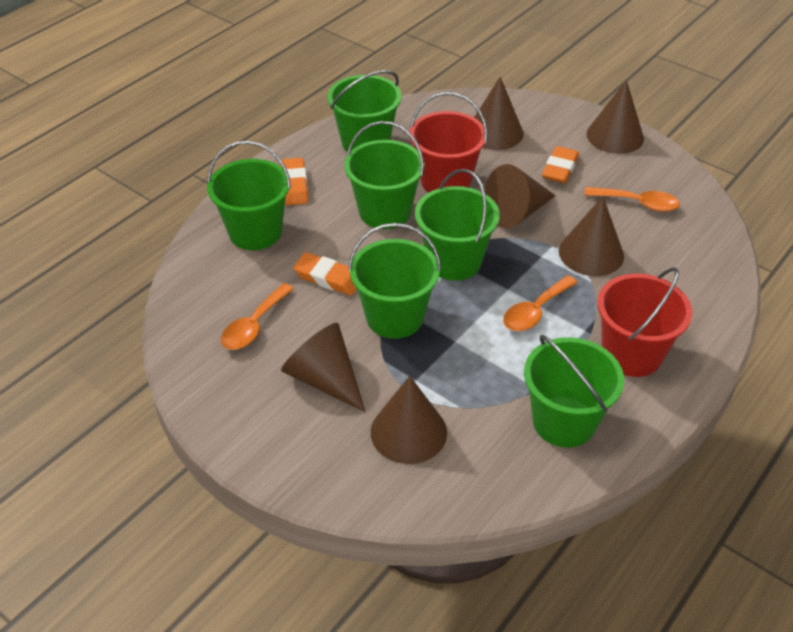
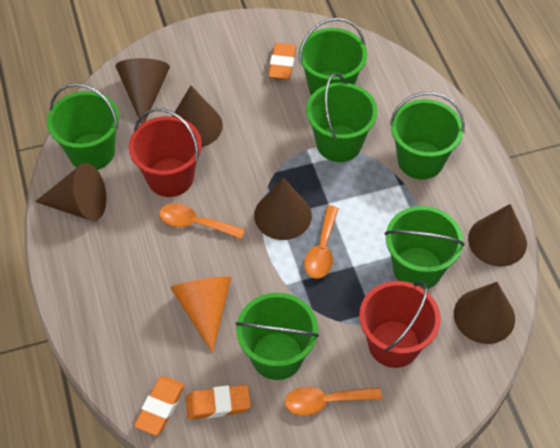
orange cone: 0 -> 1

